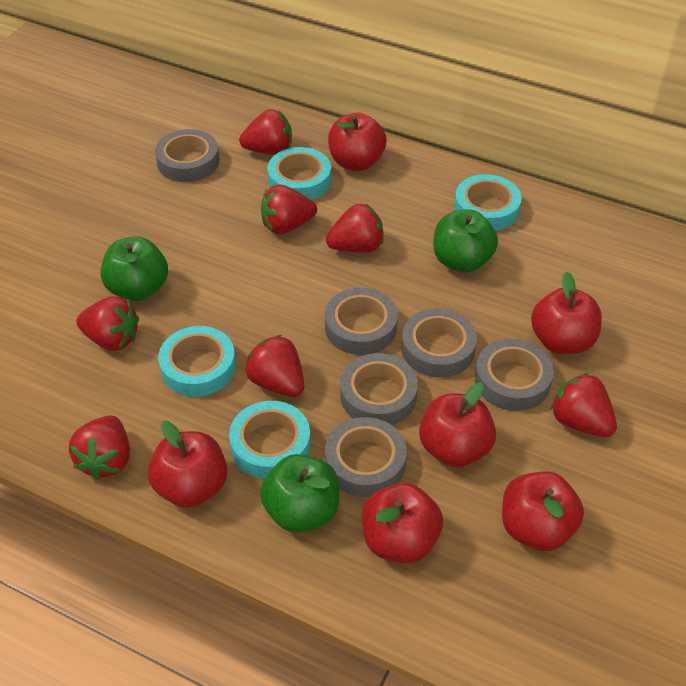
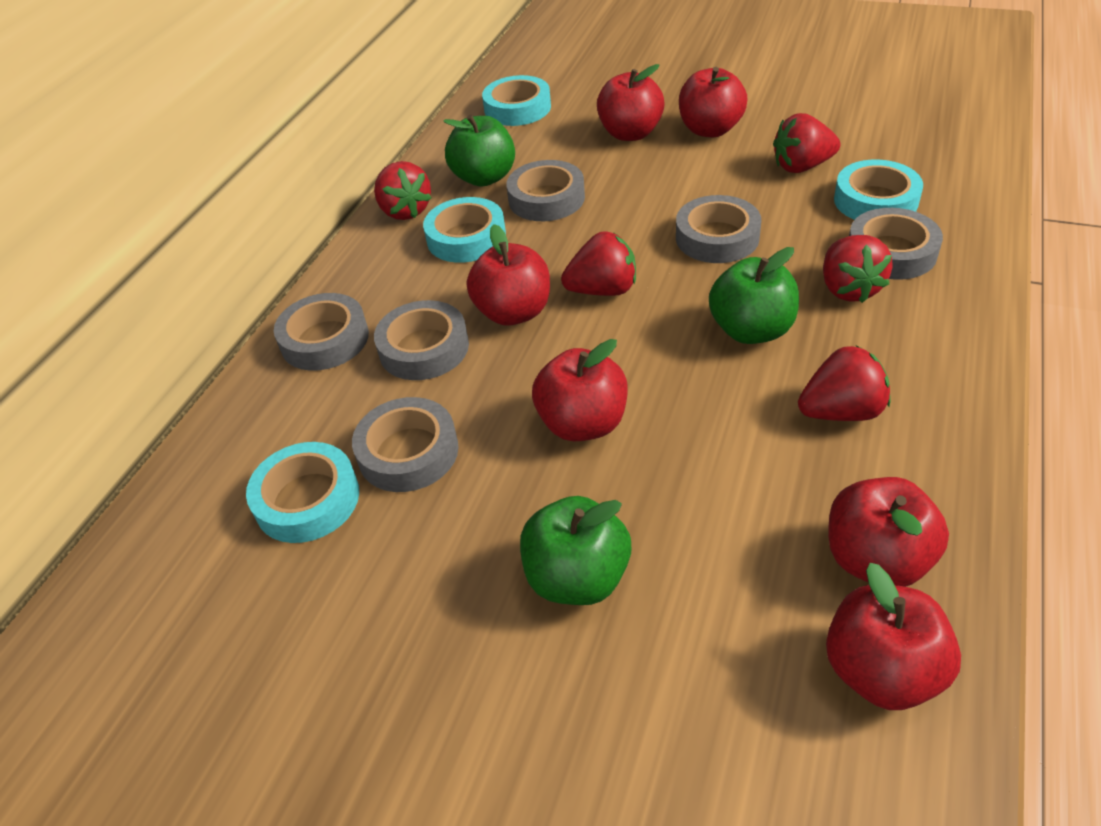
red strawberry: 7 -> 5

